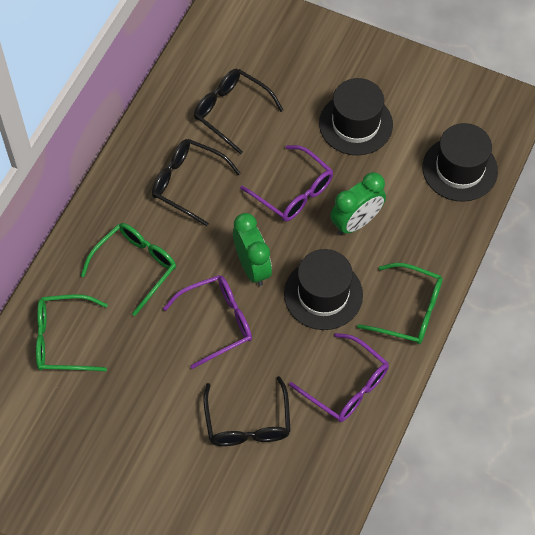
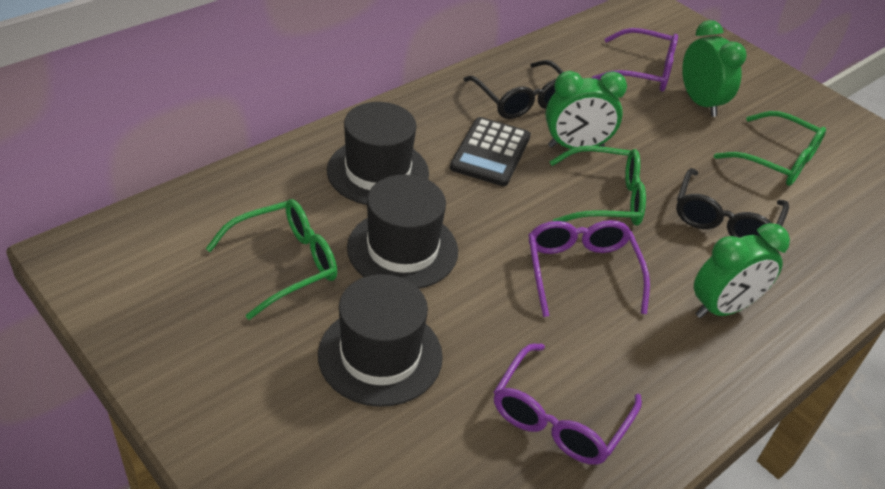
black calculator: 0 -> 1
black glasses: 3 -> 2
green clock: 2 -> 3

